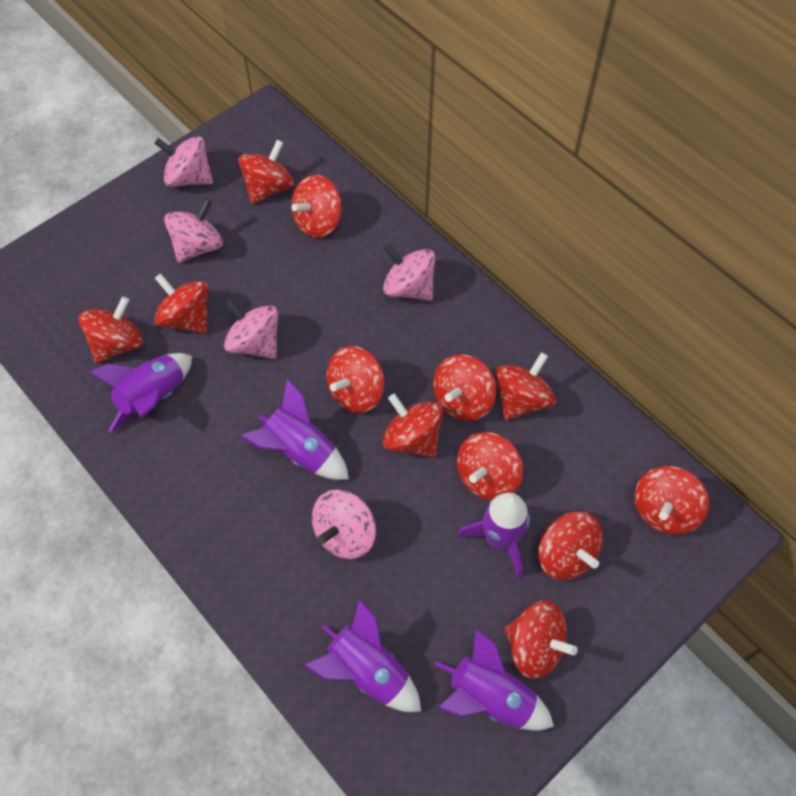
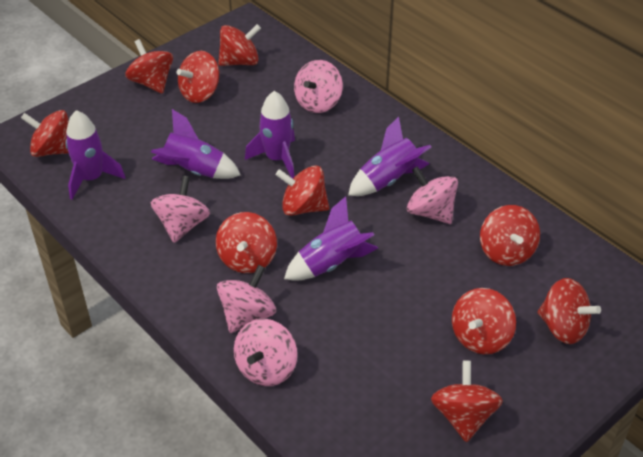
red spinning top: 12 -> 10

